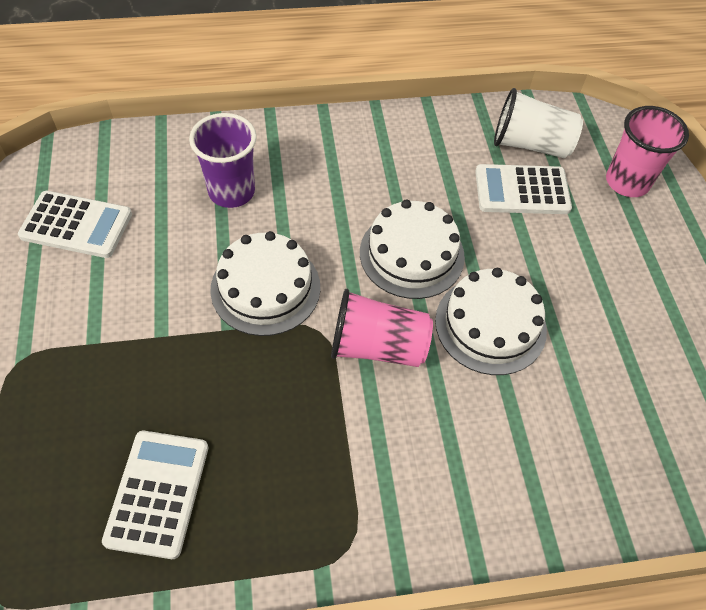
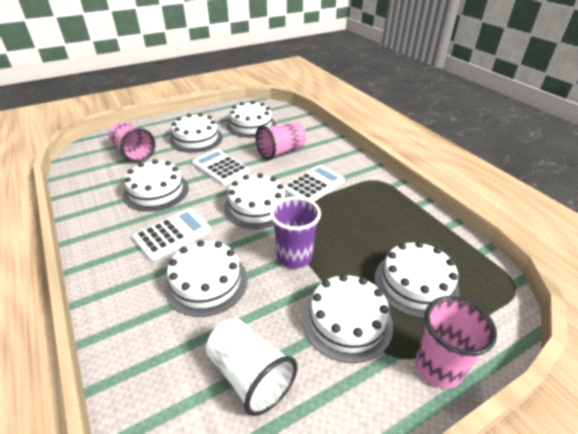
pink cup: 2 -> 3
white cake: 3 -> 7

